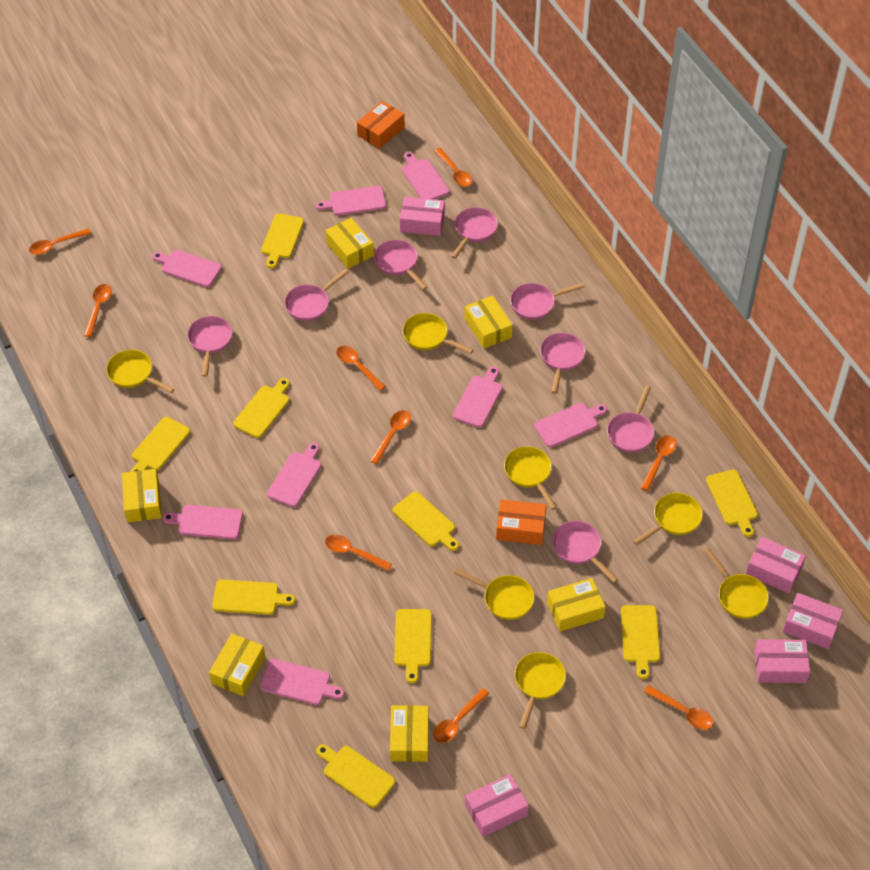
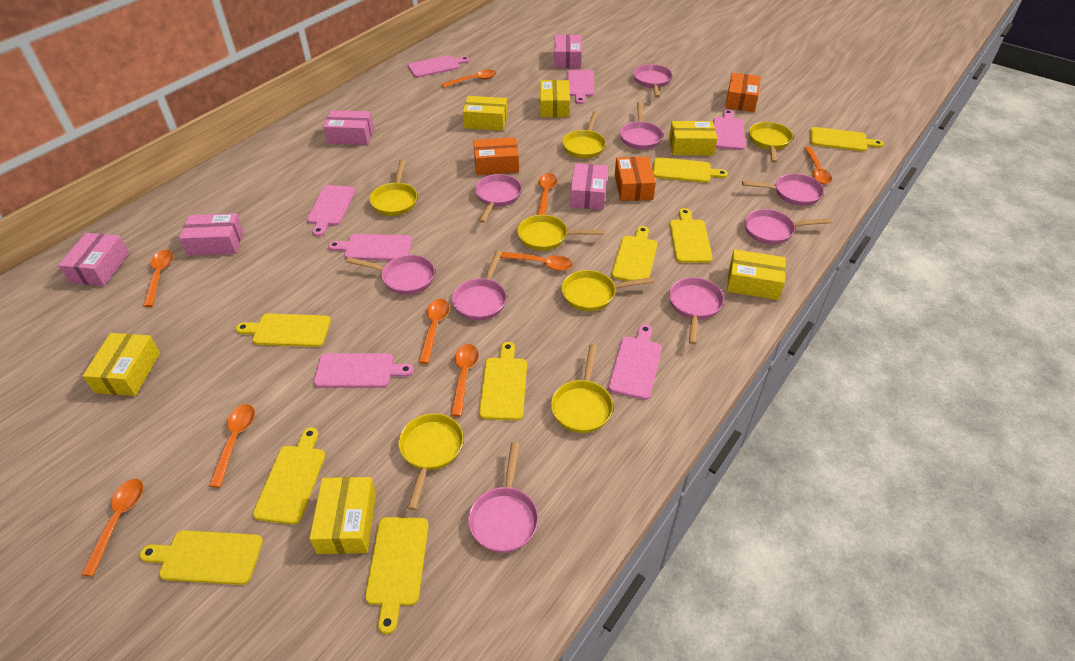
orange box: 2 -> 3
pink cutting board: 8 -> 7
pink pan: 8 -> 9

